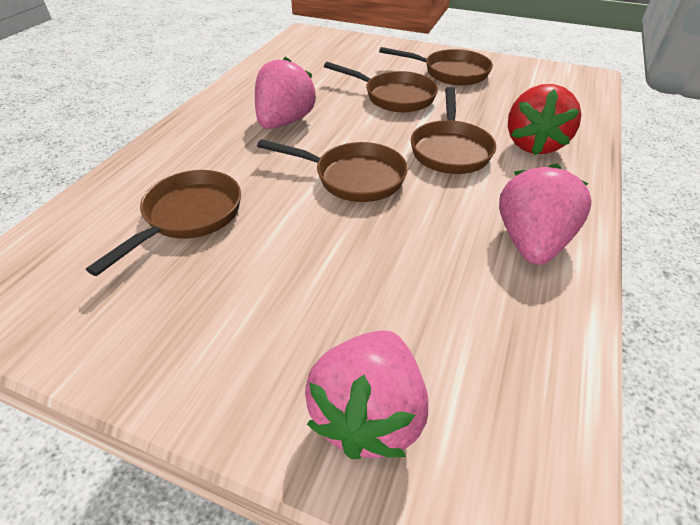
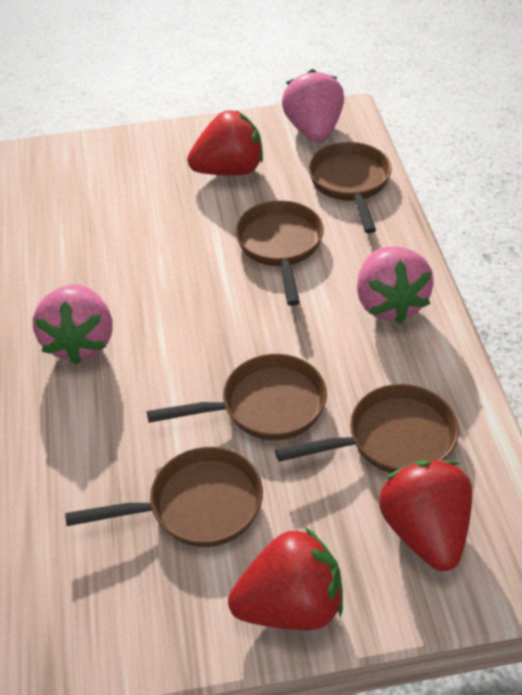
red strawberry: 1 -> 3

